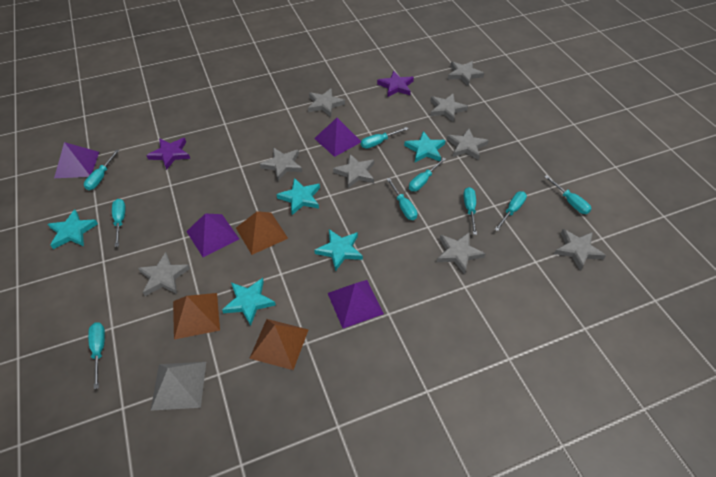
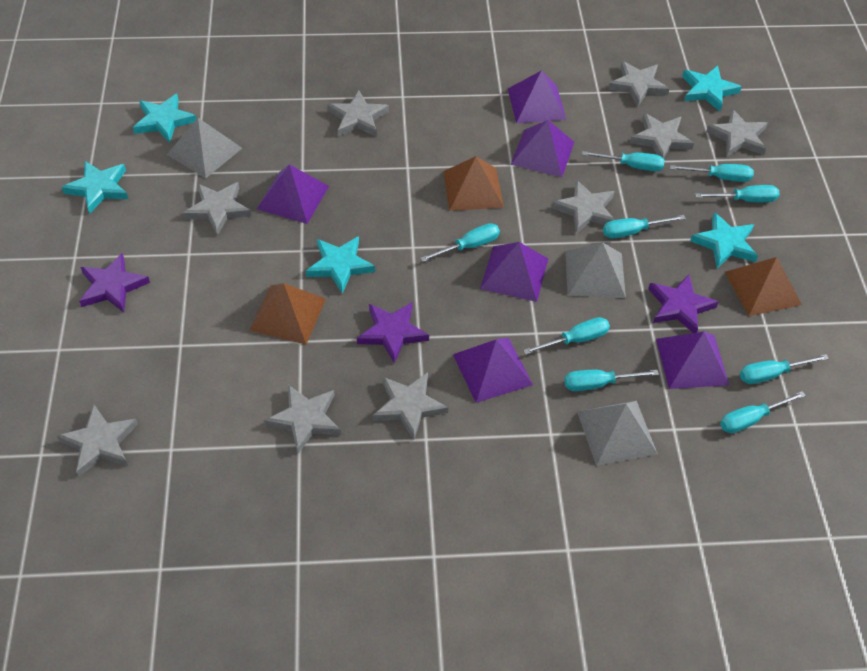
grey pyramid: 1 -> 3
purple pyramid: 4 -> 6
purple star: 2 -> 3

